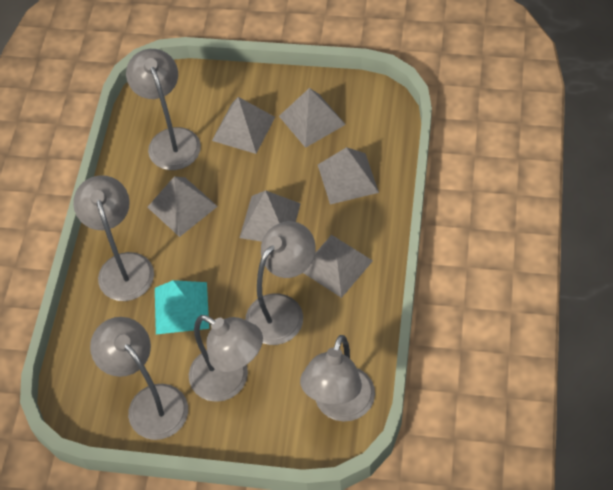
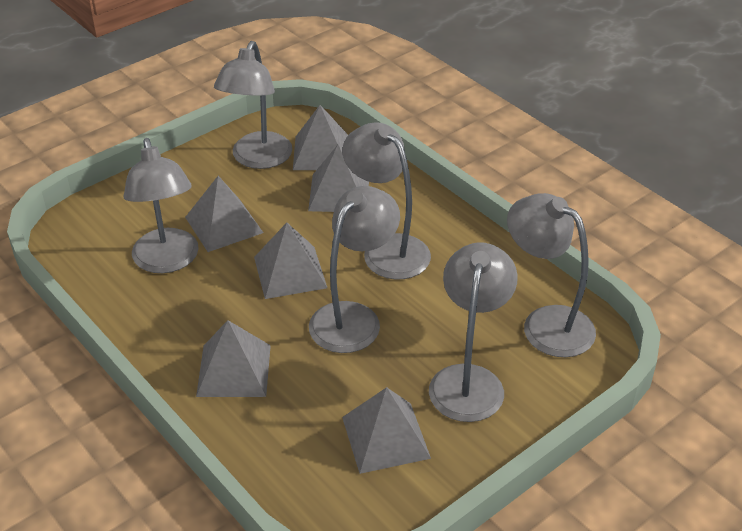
turquoise pyramid: 1 -> 0

